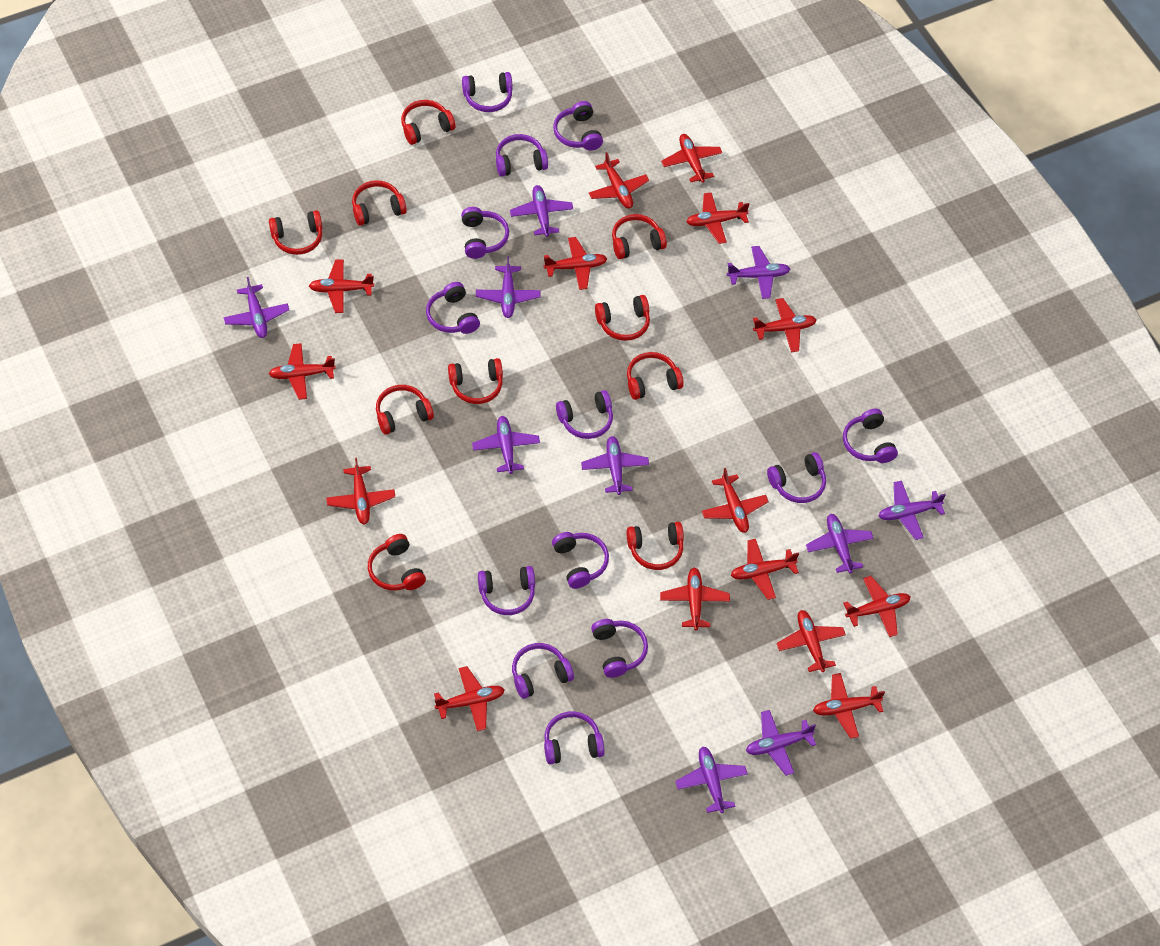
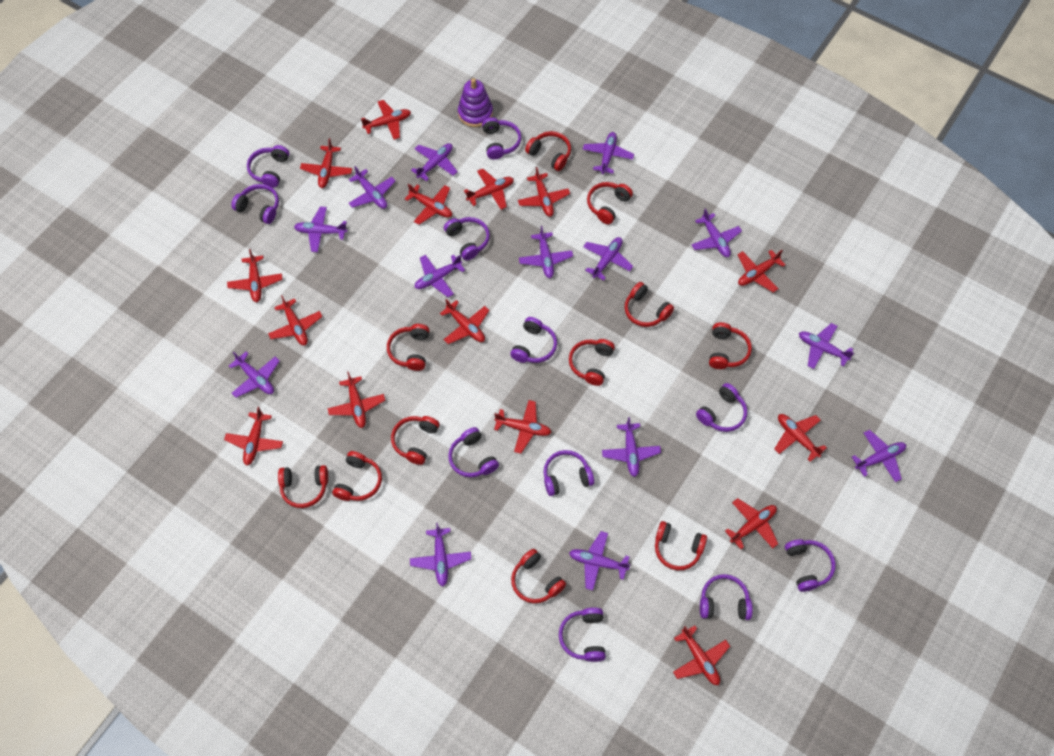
purple headphones: 13 -> 11
purple plane: 10 -> 14
purple stacking toy: 0 -> 1
red headphones: 10 -> 11

